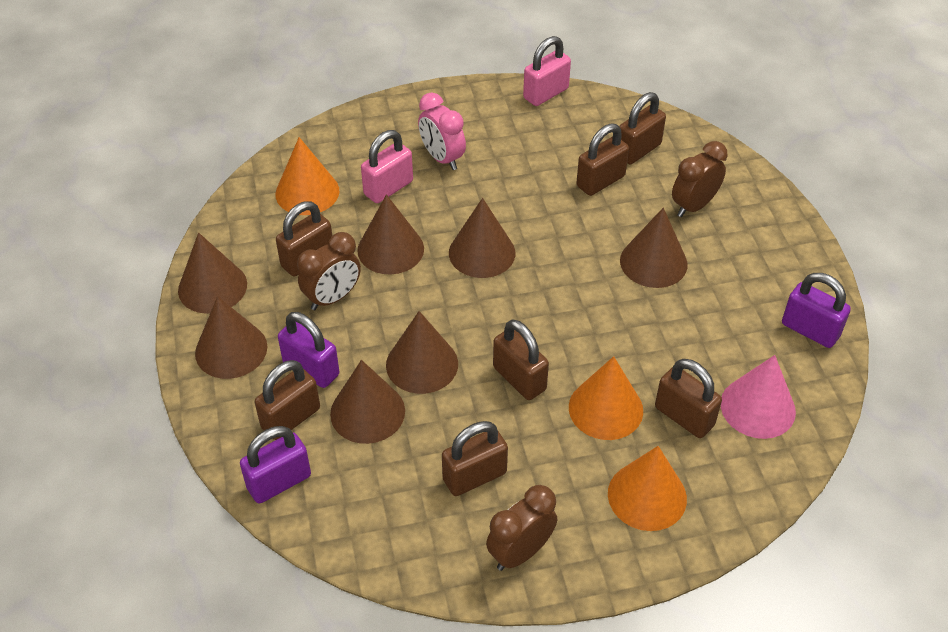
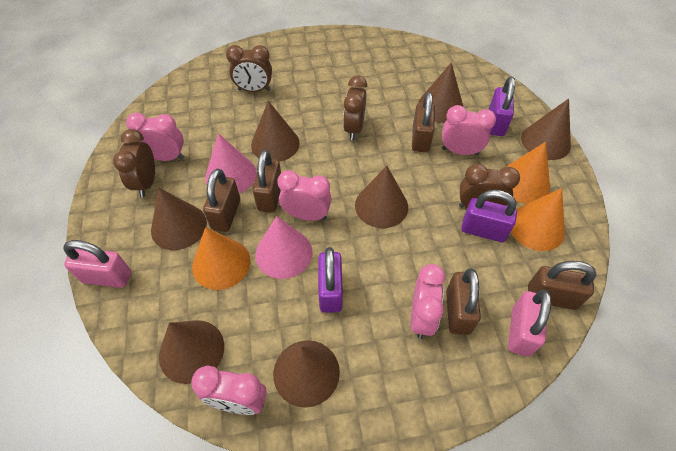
brown clock: 3 -> 4
brown padlock: 7 -> 5
pink clock: 1 -> 5
pink cone: 1 -> 2

